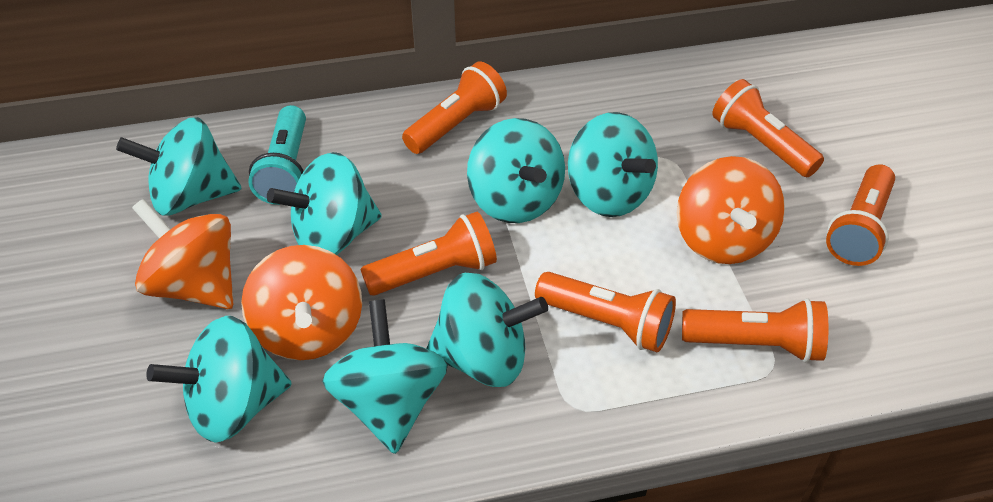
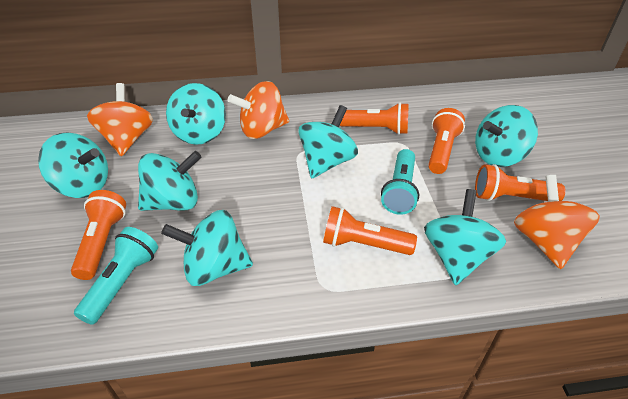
orange flashlight: 6 -> 5
turquoise flashlight: 1 -> 2

